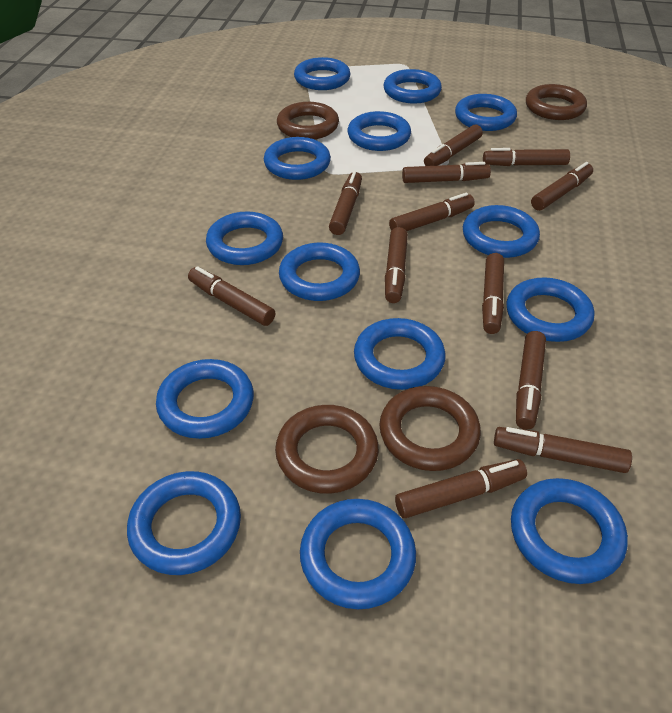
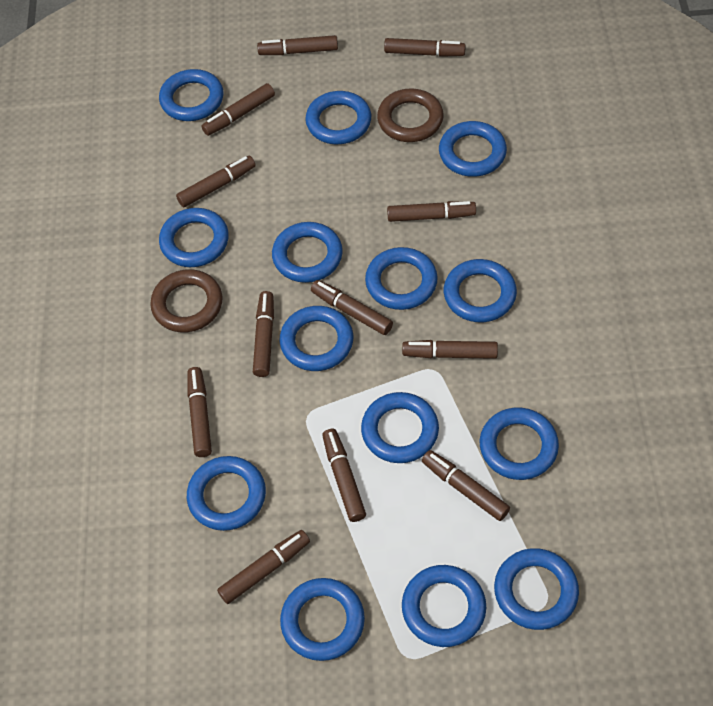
brown ring: 4 -> 2

